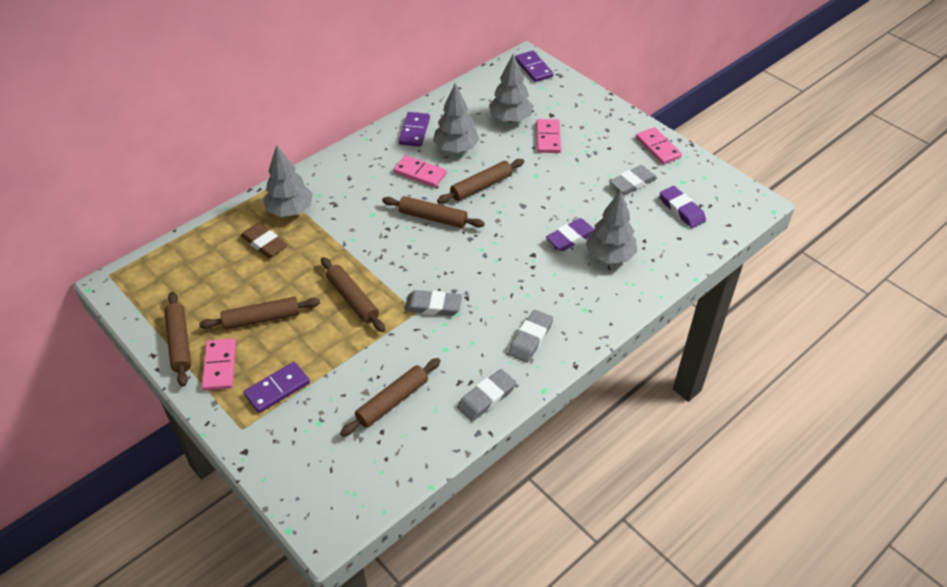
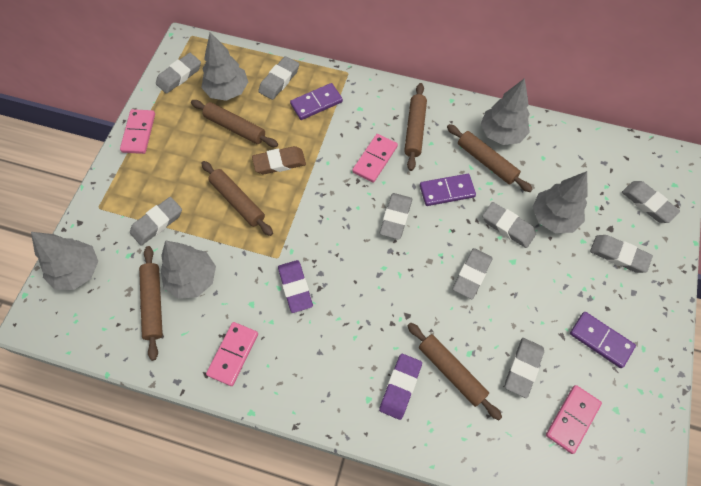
grey eraser: 4 -> 9
grey tree: 4 -> 5

